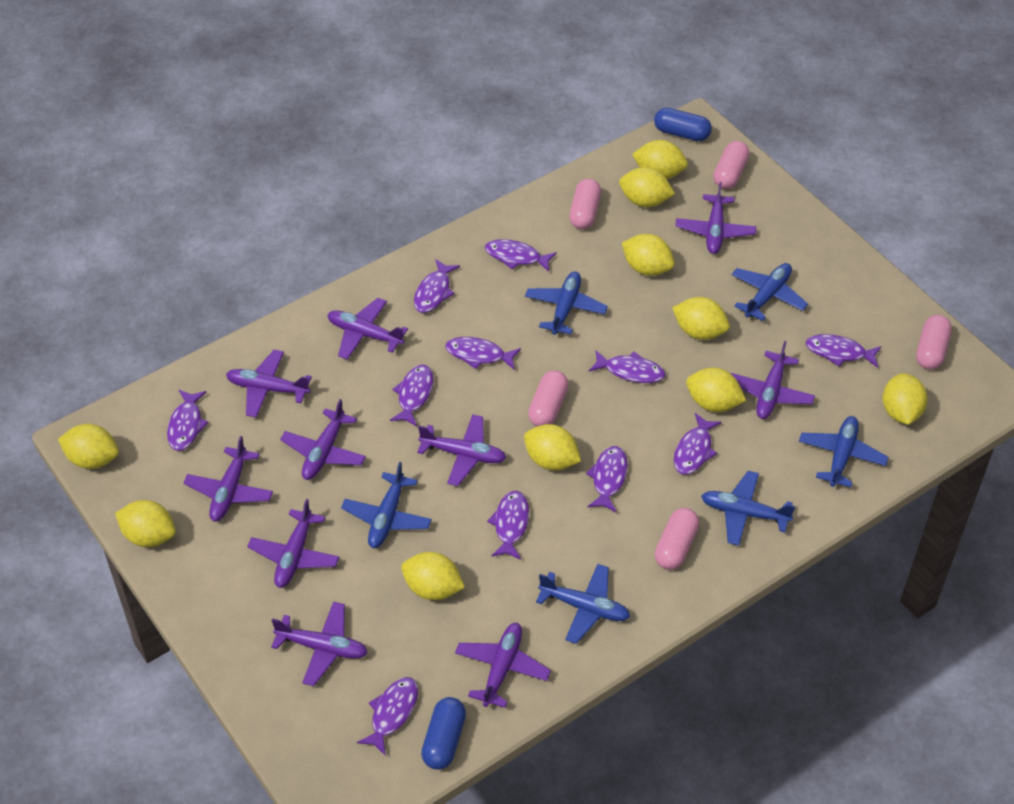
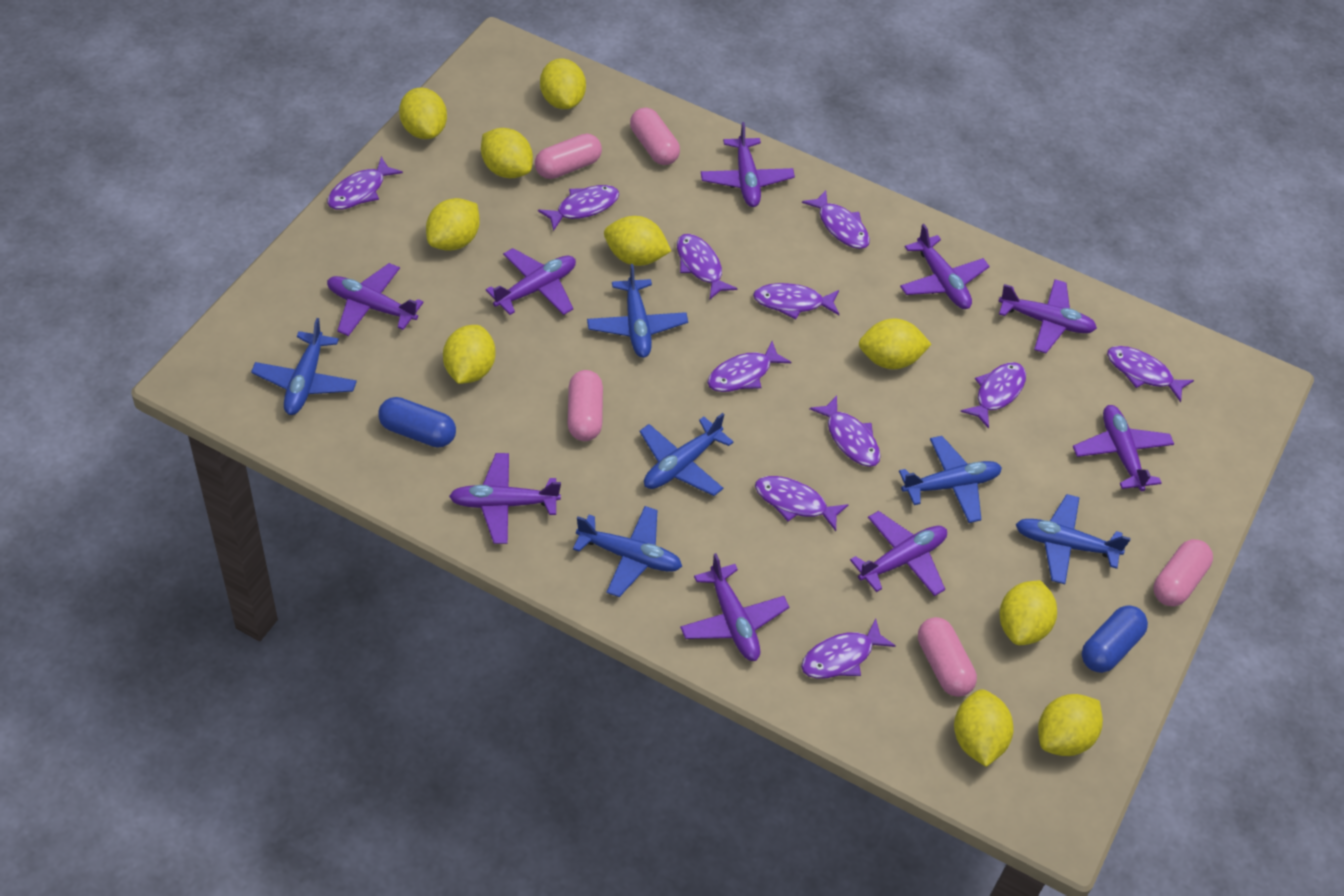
purple plane: 10 -> 9

